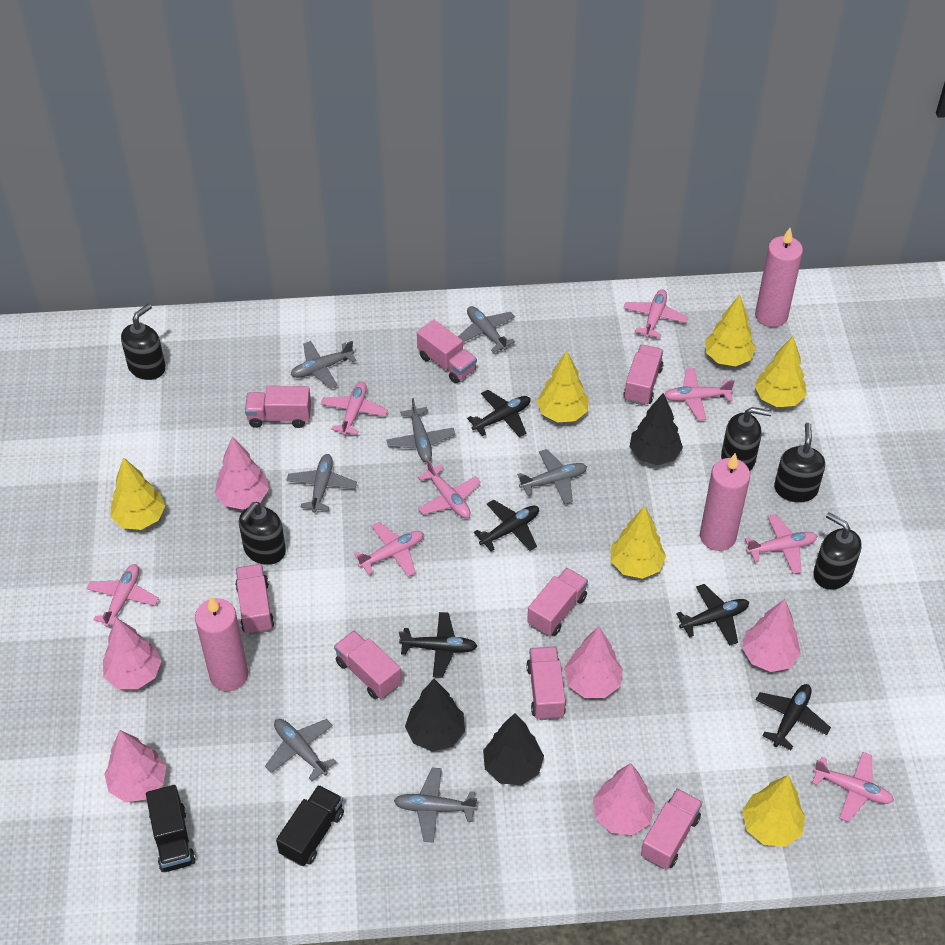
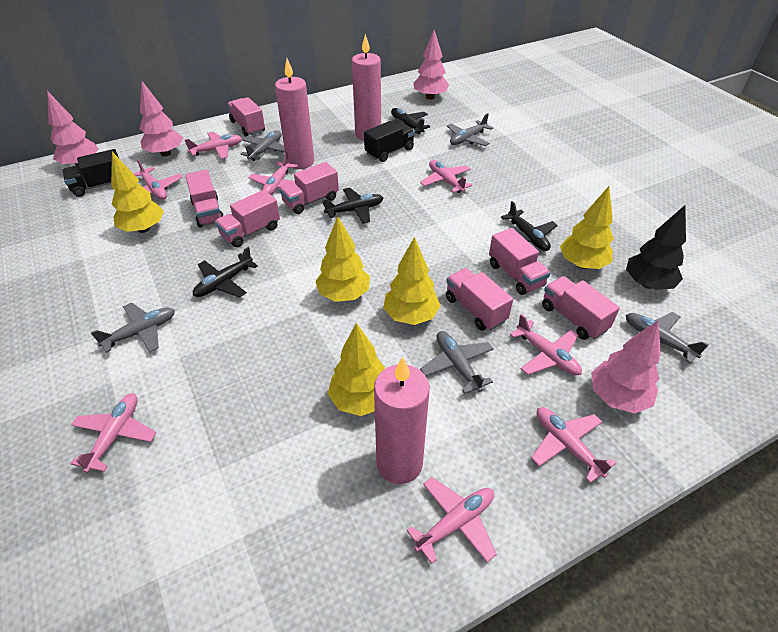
black plane: 5 -> 4
black soap dispenser: 5 -> 0
black tree: 3 -> 1
grey plane: 7 -> 5
pink tree: 6 -> 4
pink truck: 8 -> 7
yellow tree: 6 -> 5

